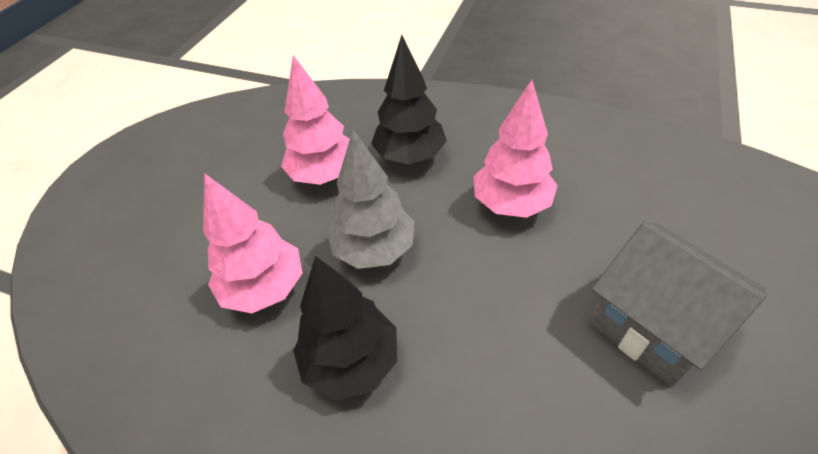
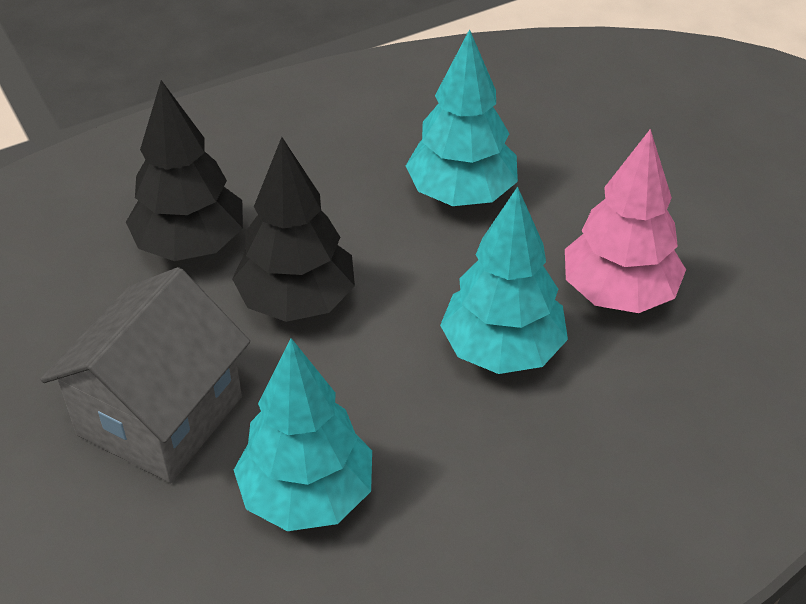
grey tree: 1 -> 0
pink tree: 3 -> 1
turquoise tree: 0 -> 3

